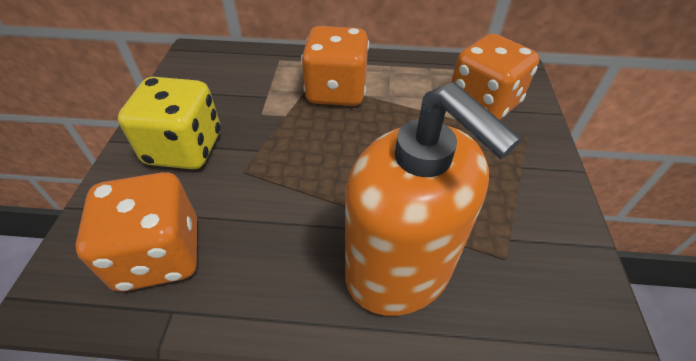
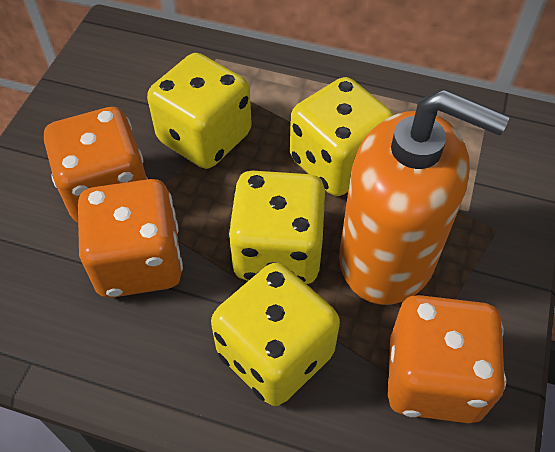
yellow dice: 1 -> 4

